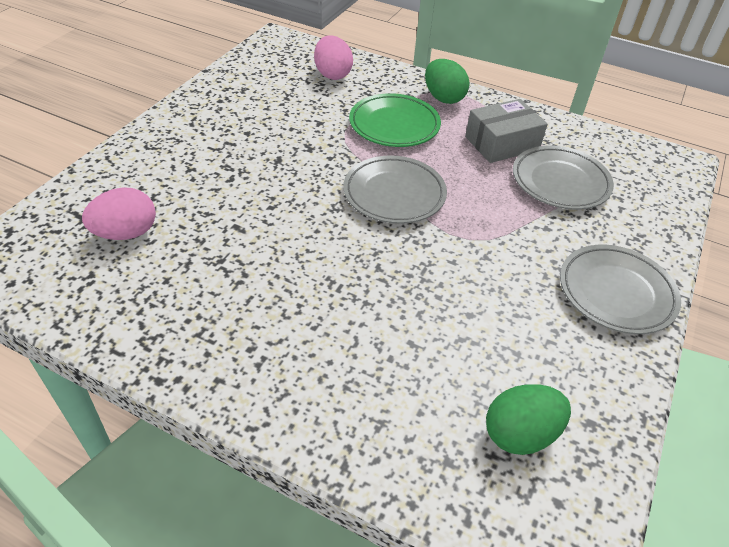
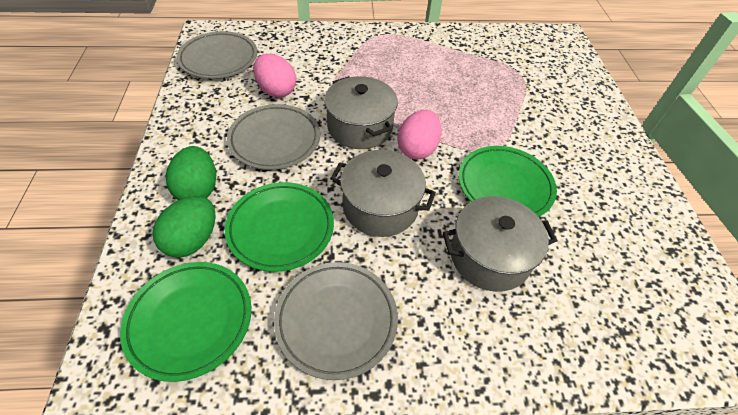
green plate: 1 -> 3
grey box: 1 -> 0
grey pot: 0 -> 3

